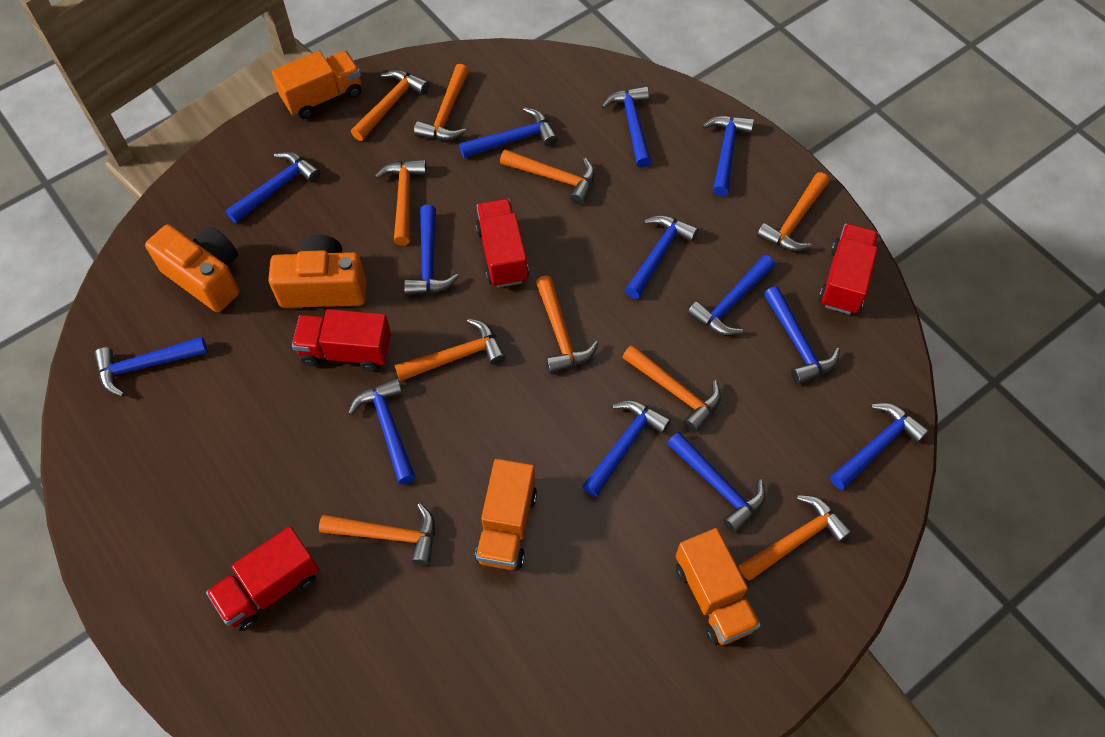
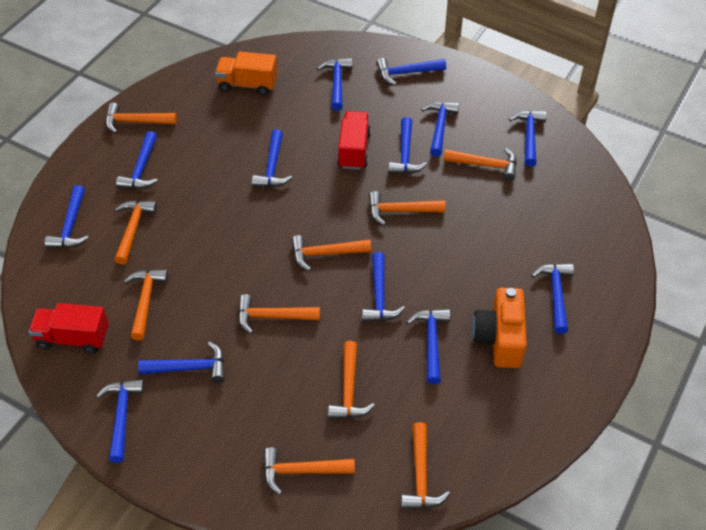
orange camera: 2 -> 1
orange truck: 3 -> 1
red truck: 4 -> 2

